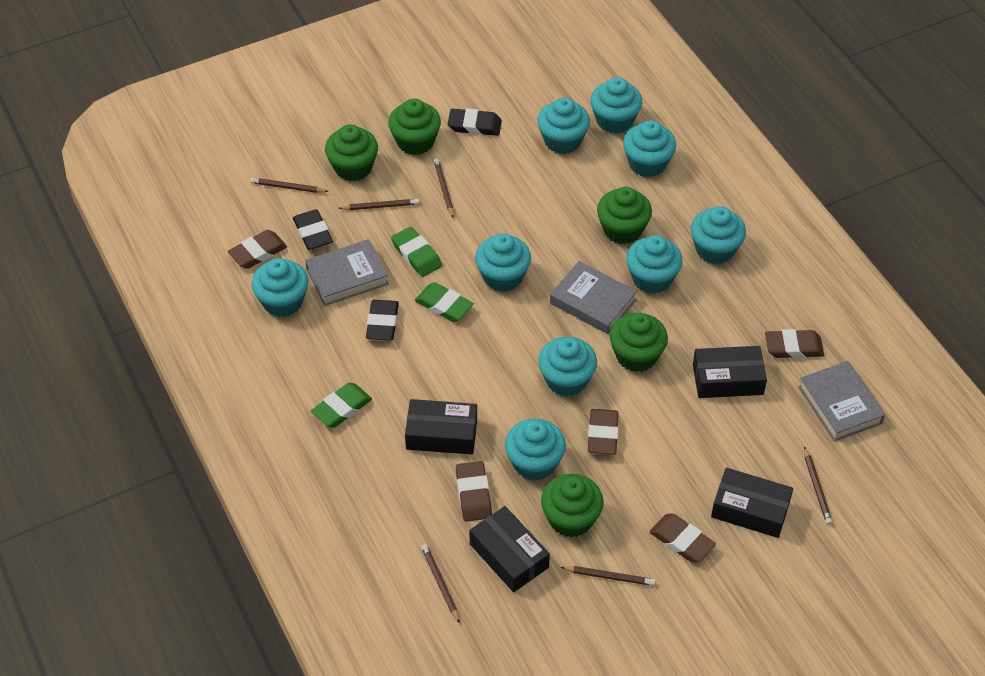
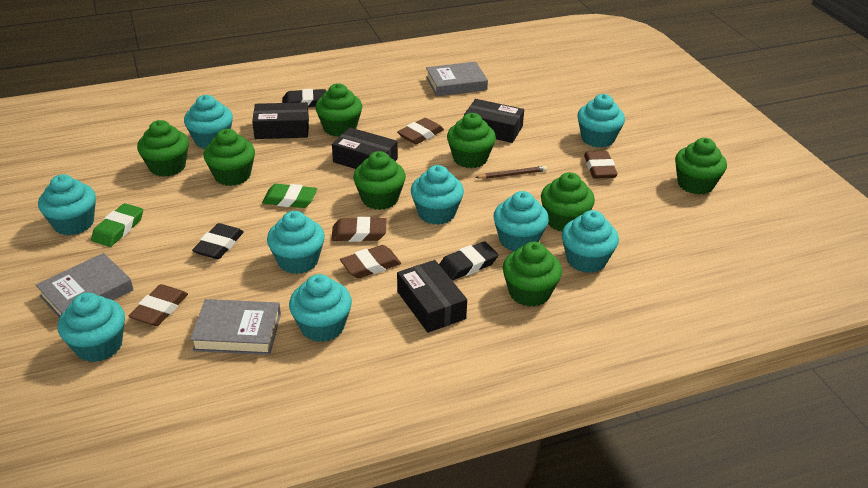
brown pencil: 6 -> 1
green cupcake: 5 -> 8
green eraser: 3 -> 2

